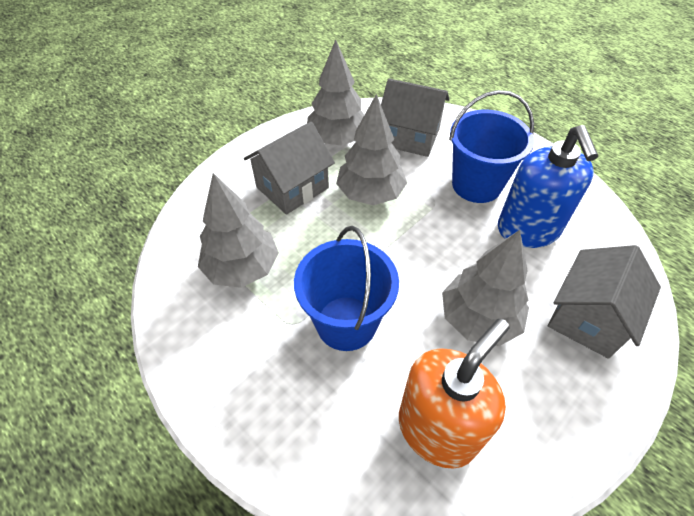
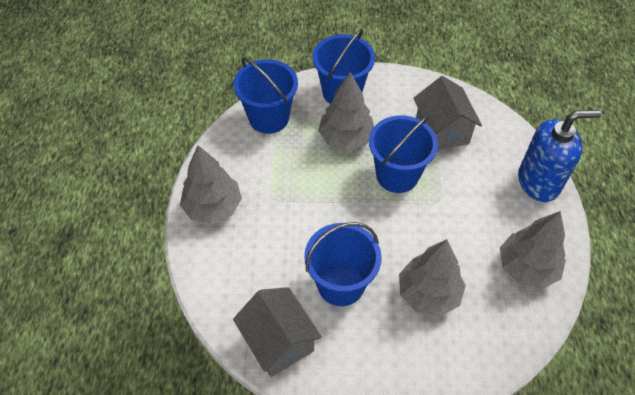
blue bucket: 2 -> 4
grey house: 3 -> 2
orange soap dispenser: 1 -> 0

